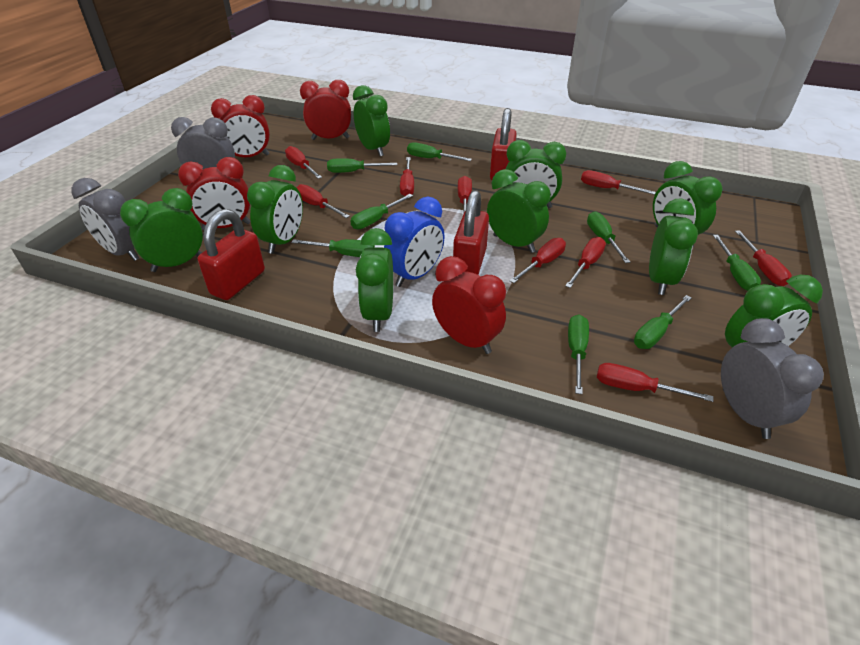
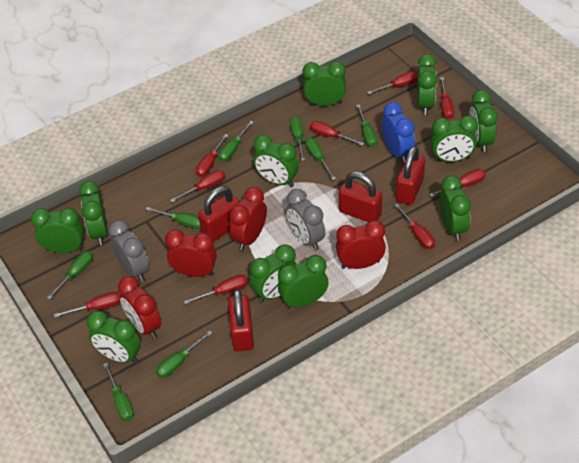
green clock: 9 -> 11
grey clock: 3 -> 2
red padlock: 3 -> 4

